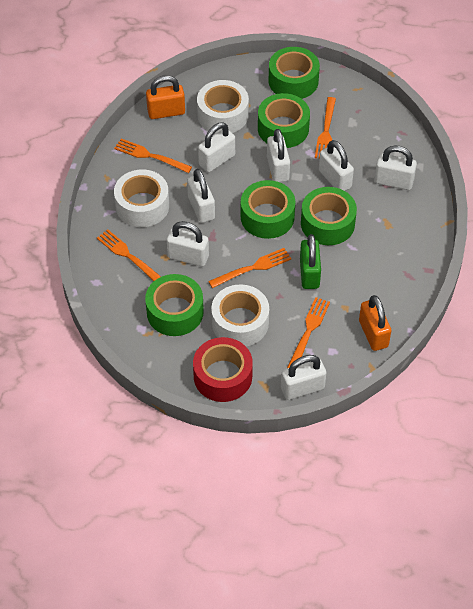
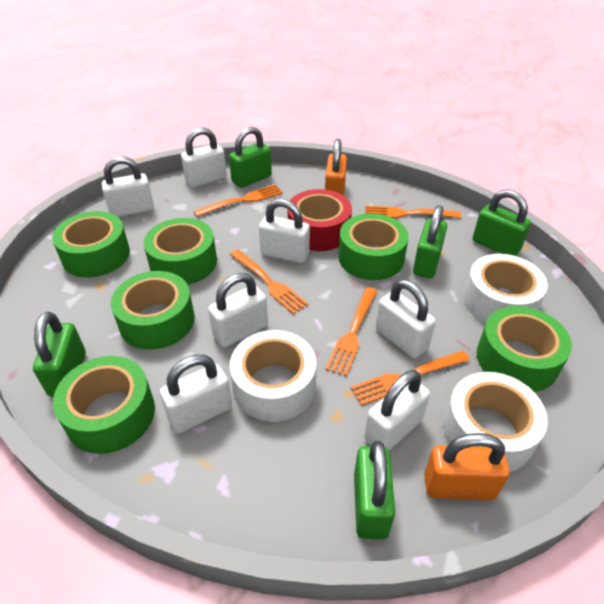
green padlock: 1 -> 5
green tape: 5 -> 6

